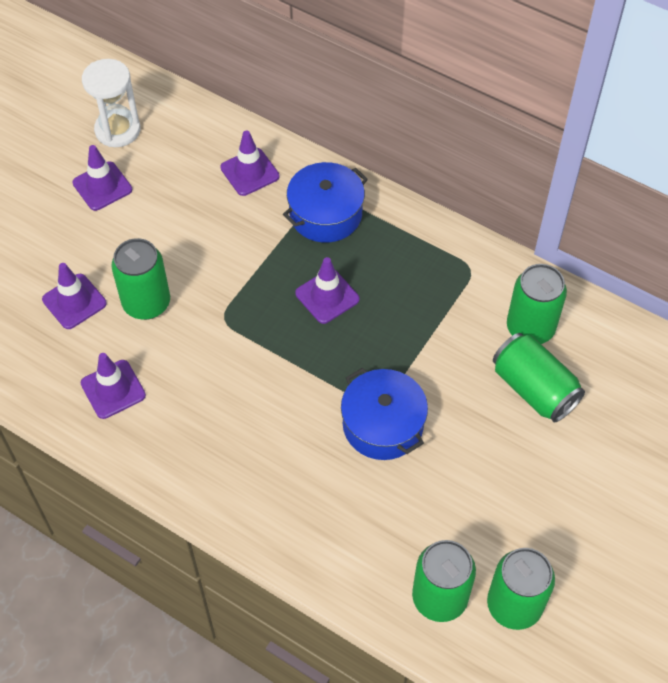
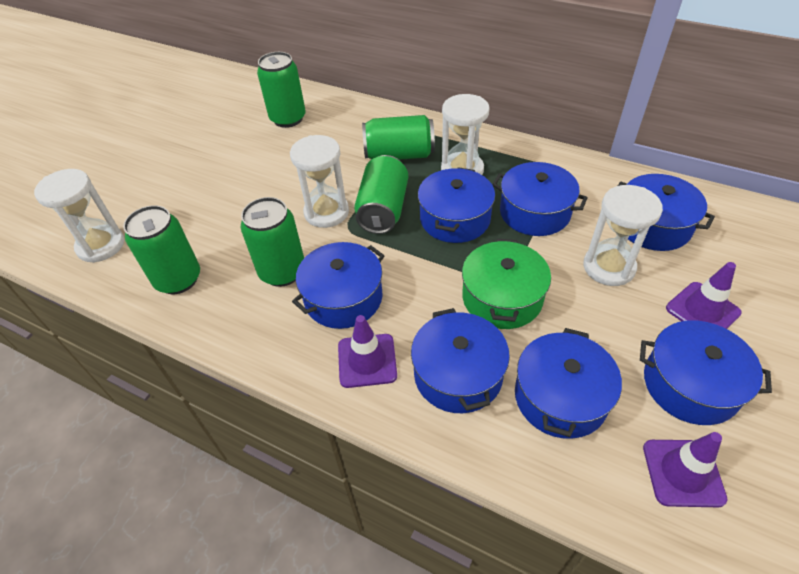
blue pot: 2 -> 7
green pot: 0 -> 1
purple traffic cone: 5 -> 3
white hourglass: 1 -> 4

